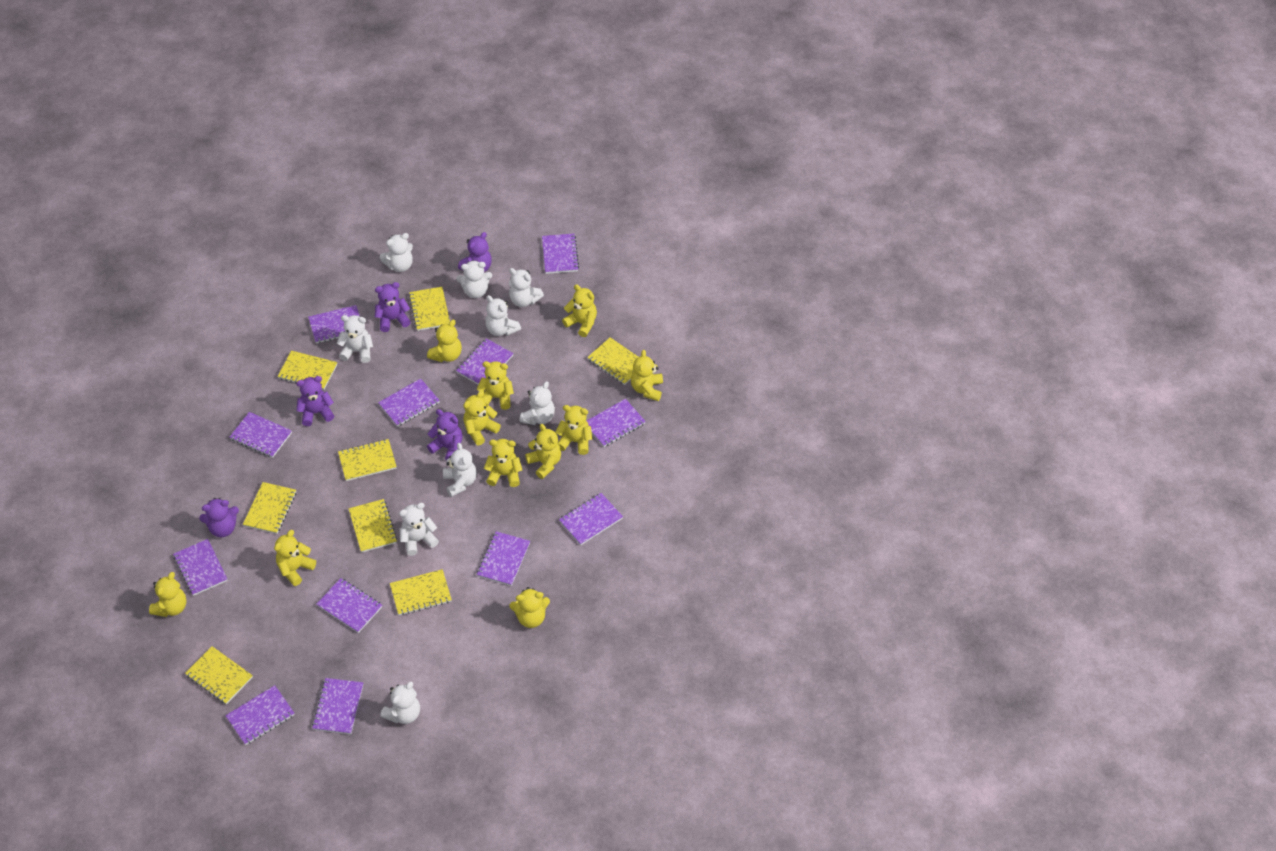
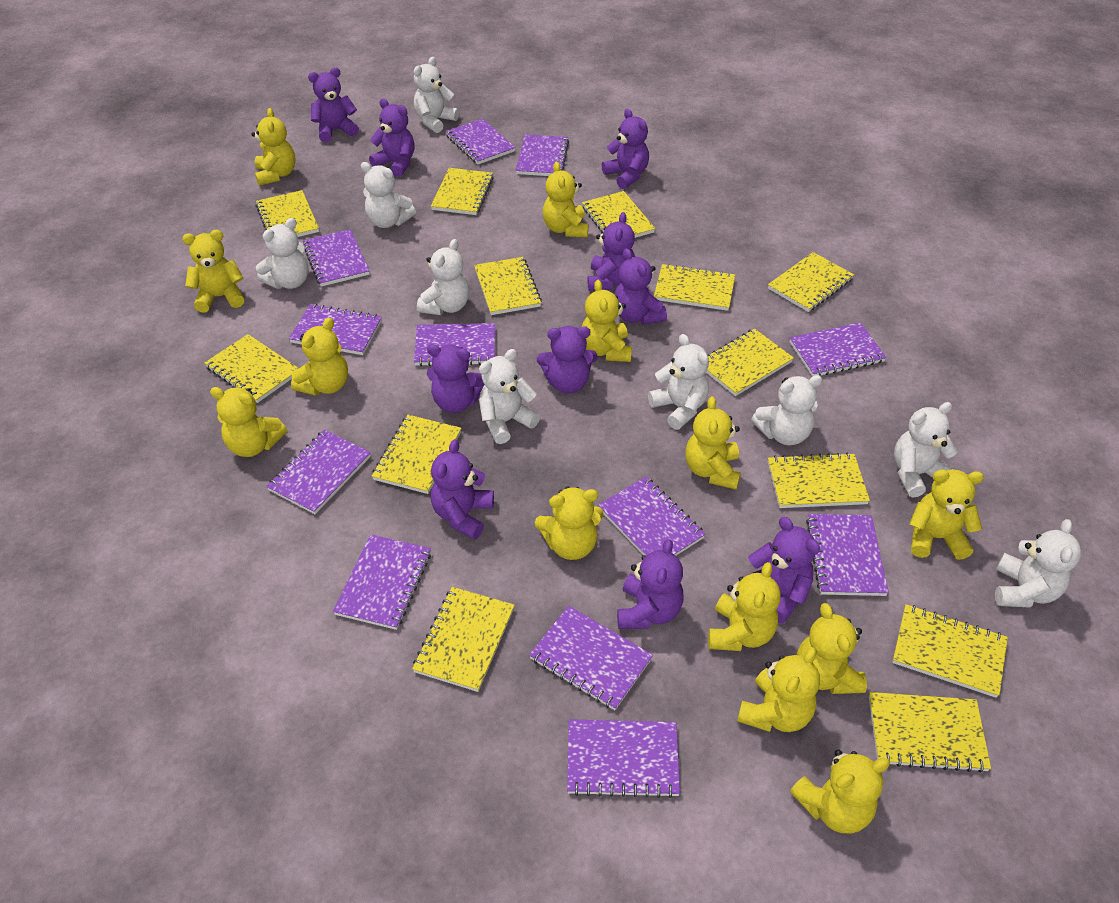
purple teddy bear: 5 -> 10
yellow notebook: 8 -> 13
yellow teddy bear: 11 -> 13

